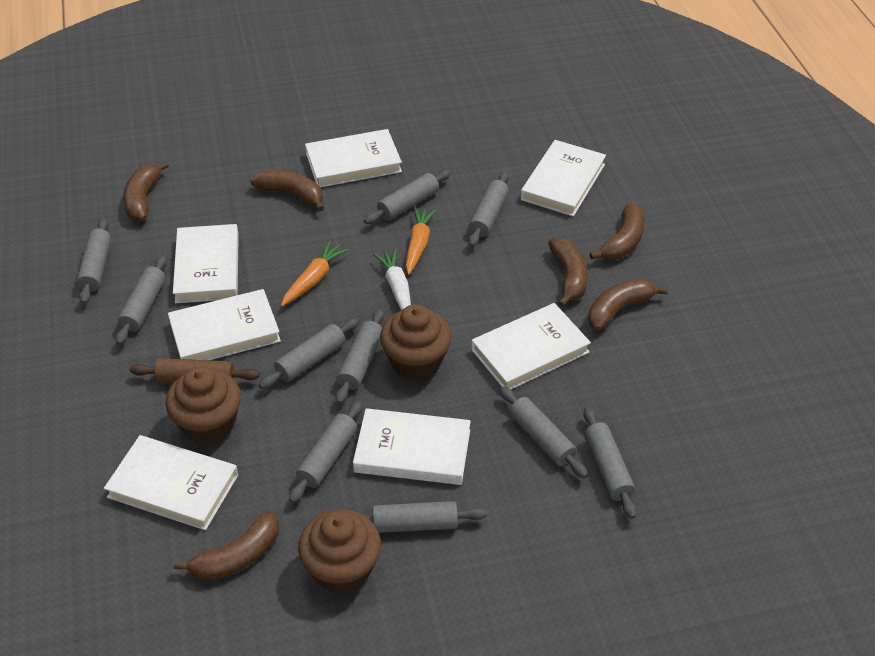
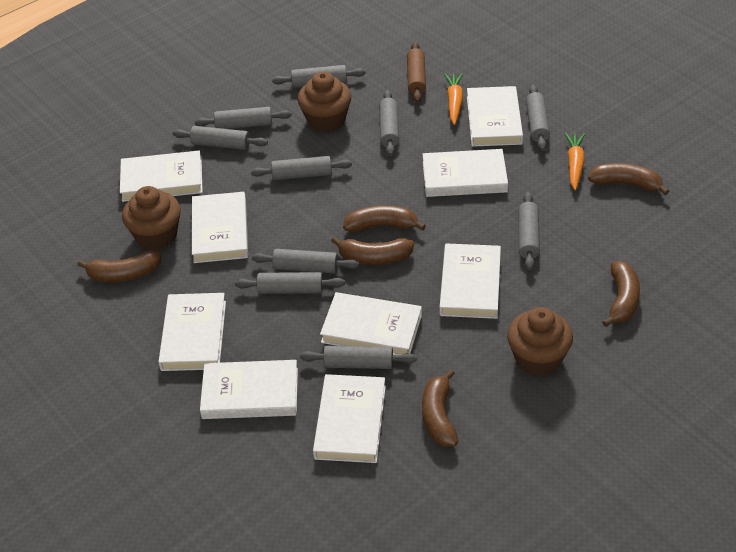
white book: 7 -> 9
white carrot: 1 -> 0

